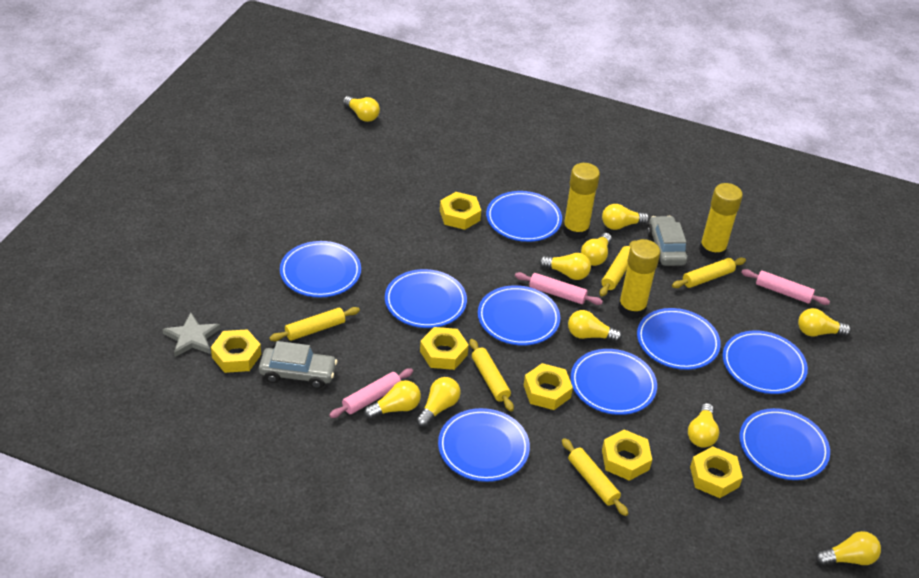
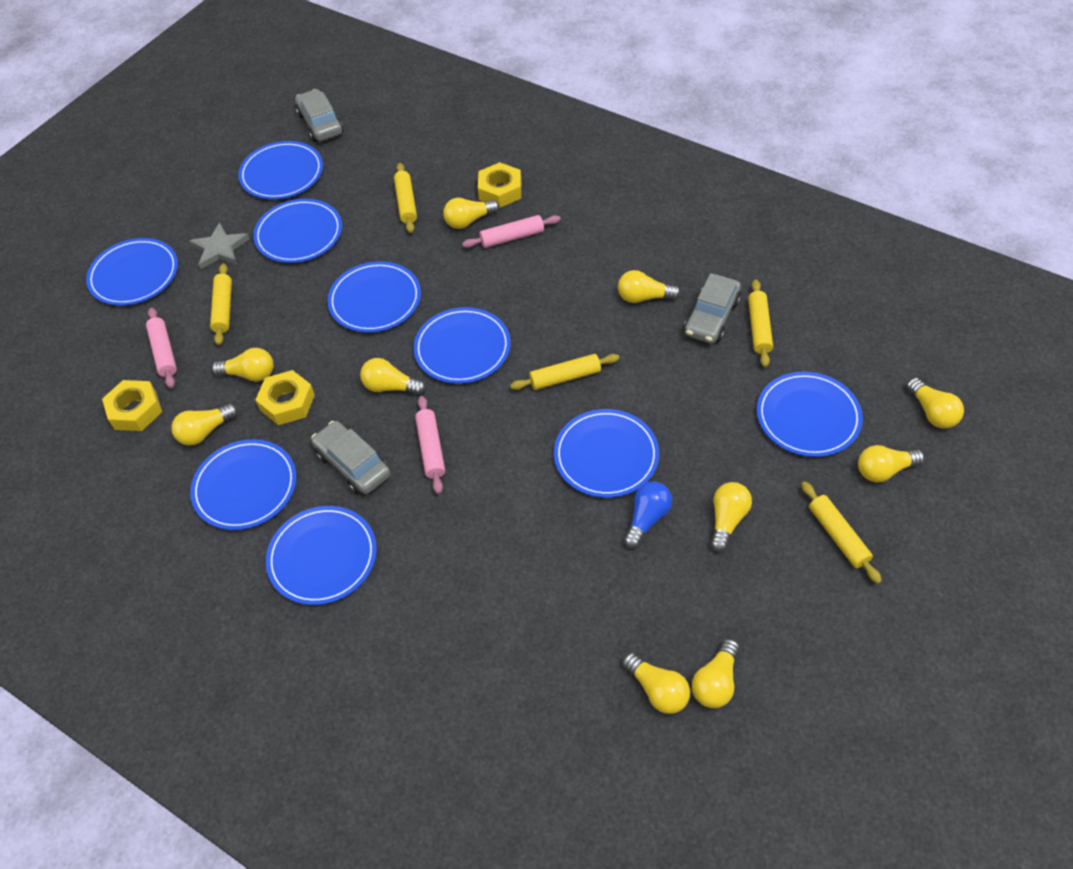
blue light bulb: 0 -> 1
grey car: 2 -> 3
yellow glue stick: 3 -> 0
yellow nut: 6 -> 3

